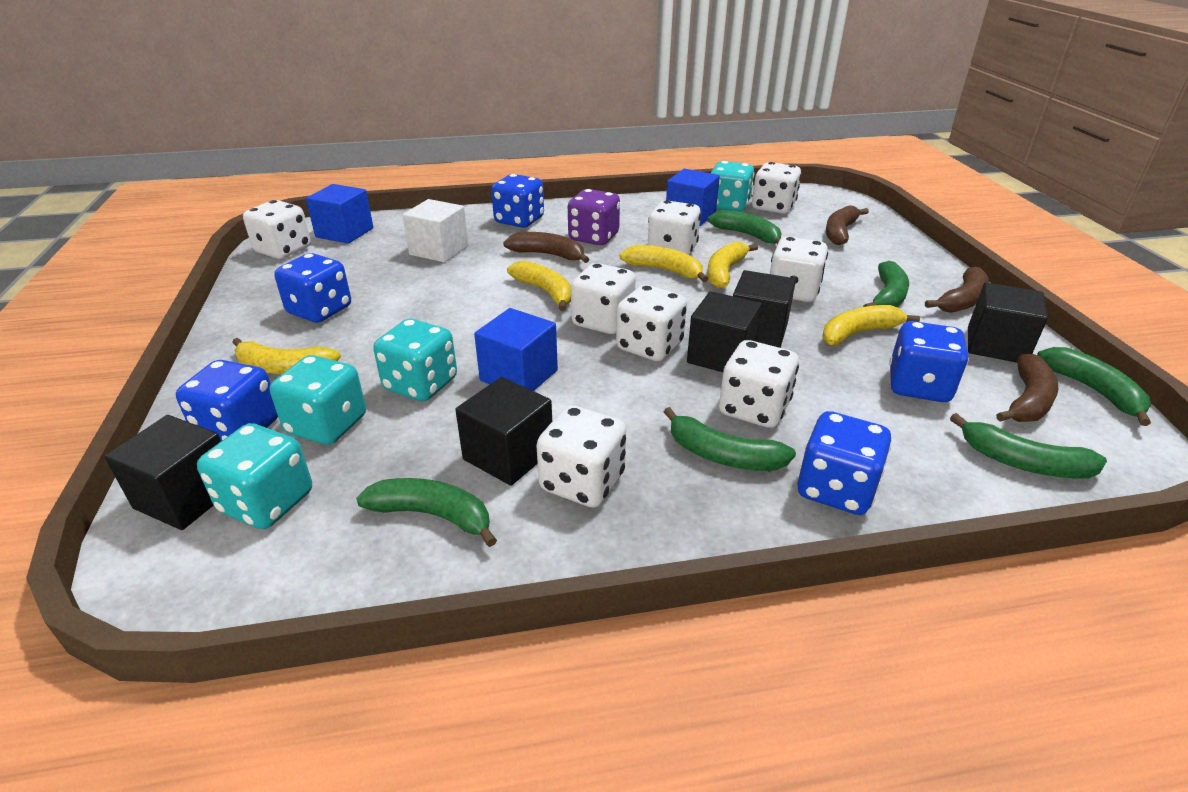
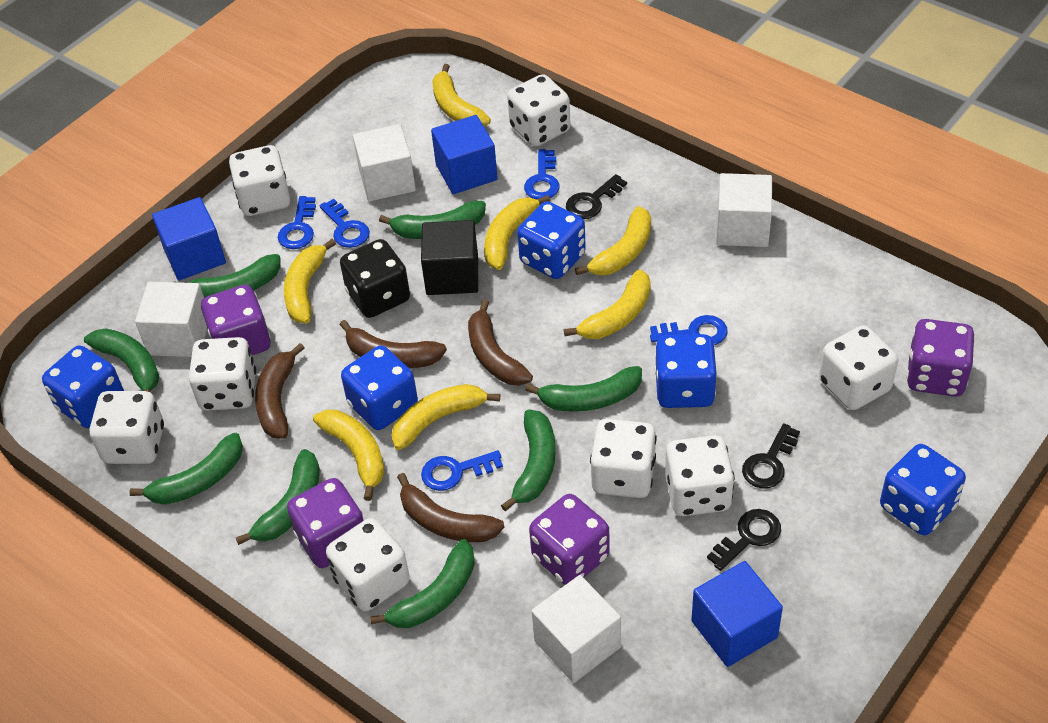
black cube: 5 -> 1
black dice: 0 -> 1
black key: 0 -> 3
blue key: 0 -> 5
green banana: 6 -> 8
purple dice: 1 -> 4
turquoise dice: 4 -> 0
white cube: 1 -> 4
yellow banana: 5 -> 7

